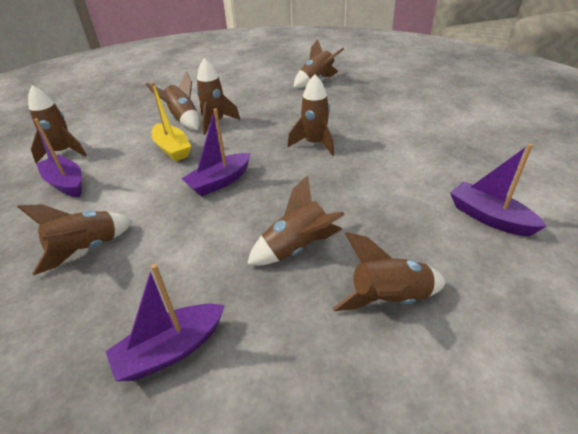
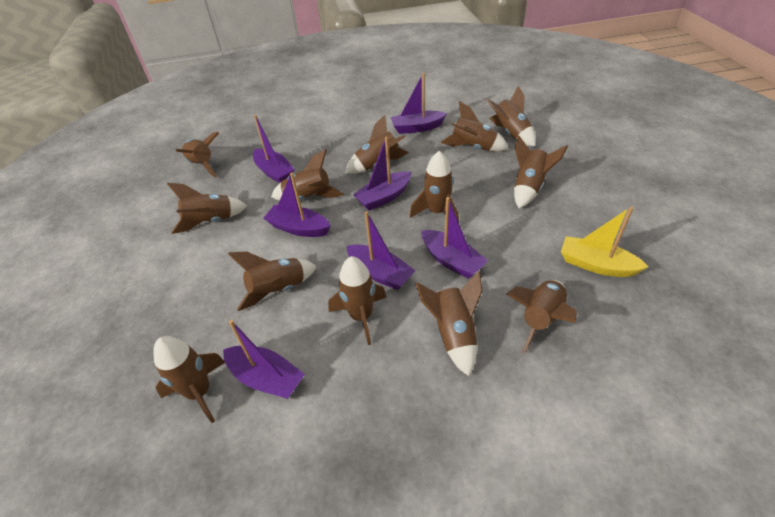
brown rocket: 8 -> 13
purple boat: 4 -> 7

